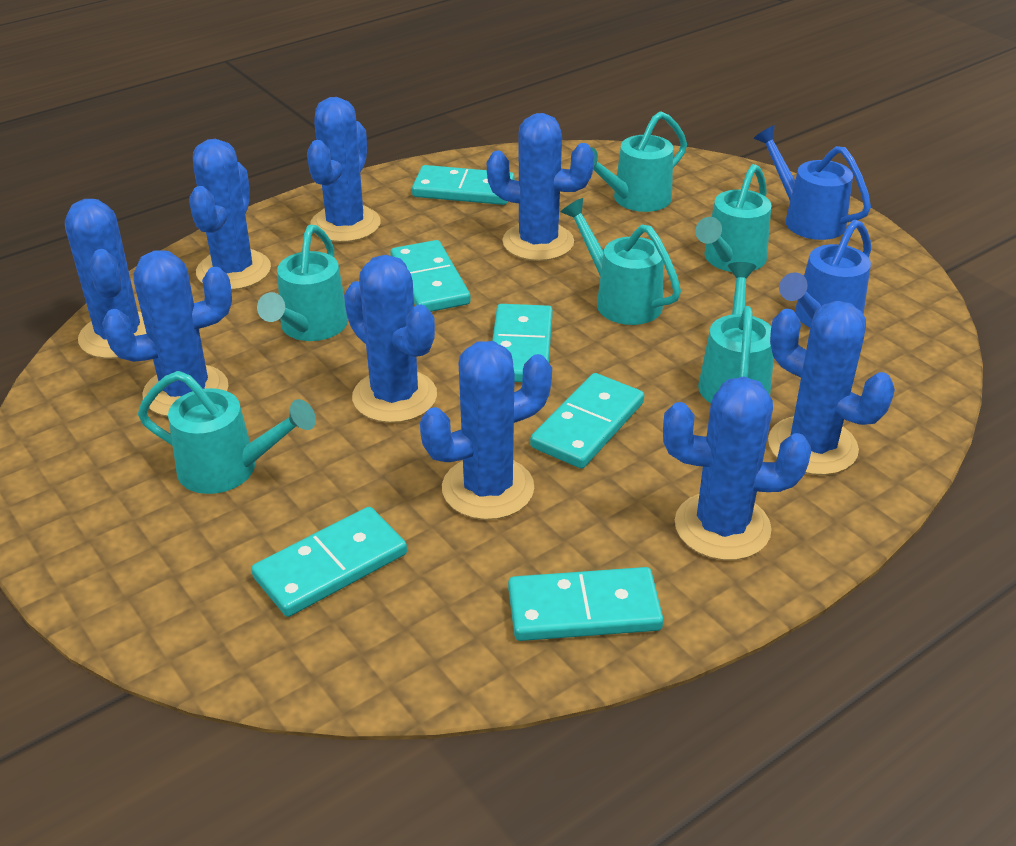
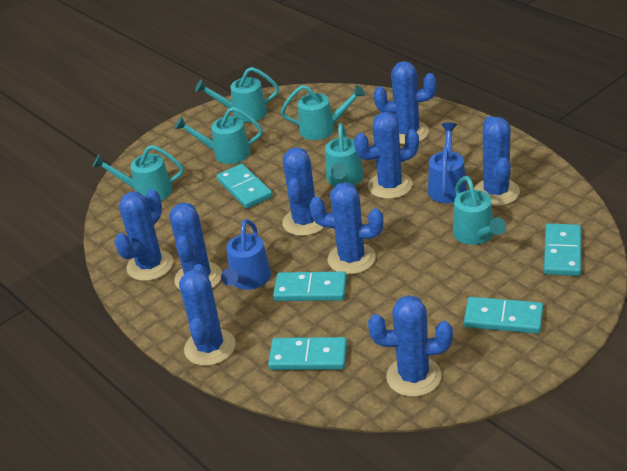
turquoise domino: 6 -> 5

